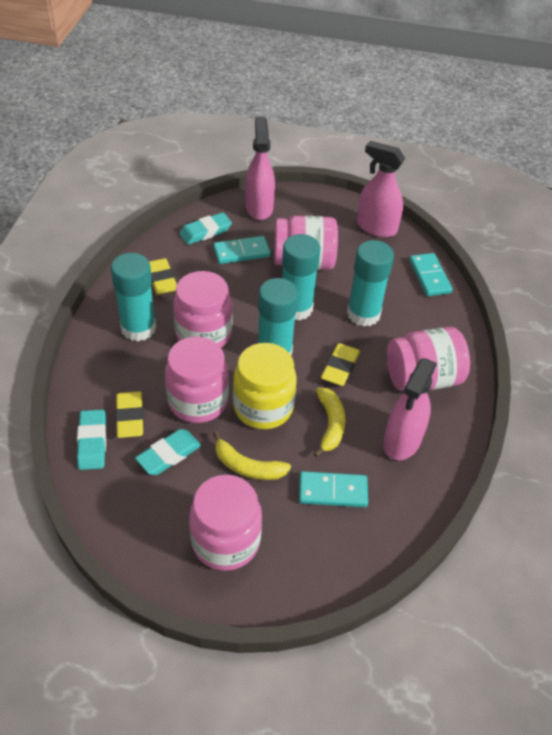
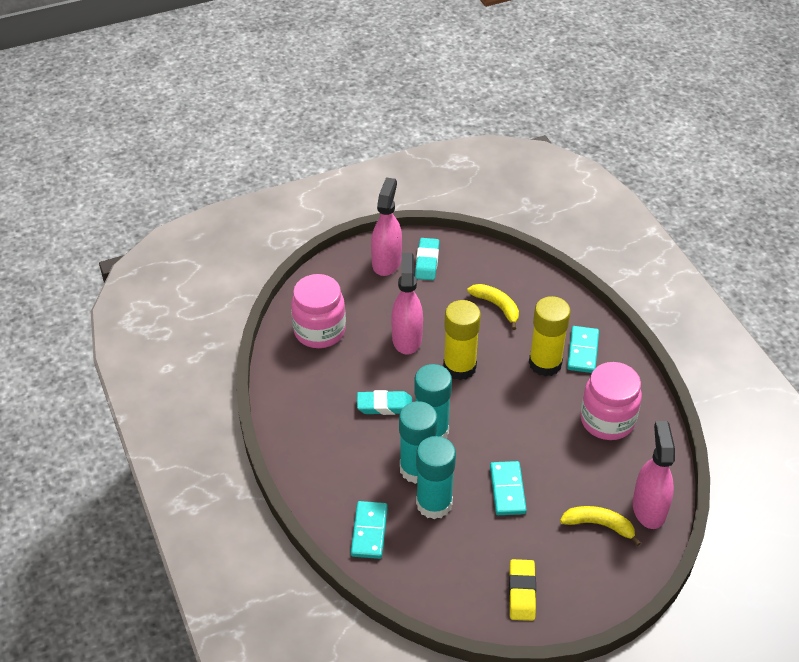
pink jar: 5 -> 2
turquoise eraser: 3 -> 2
turquoise glue stick: 4 -> 3
yellow eraser: 3 -> 1
yellow glue stick: 0 -> 2
yellow jar: 1 -> 0

